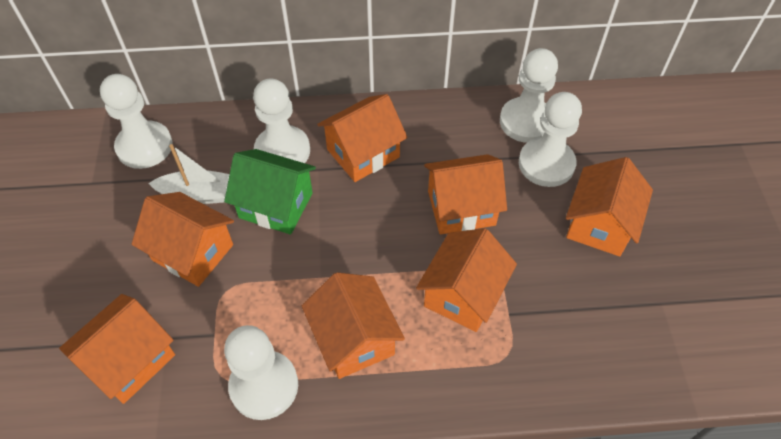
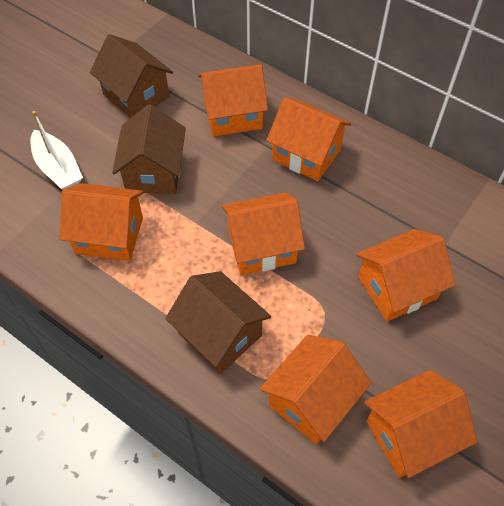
brown house: 0 -> 3
green house: 1 -> 0
white pawn: 5 -> 0

